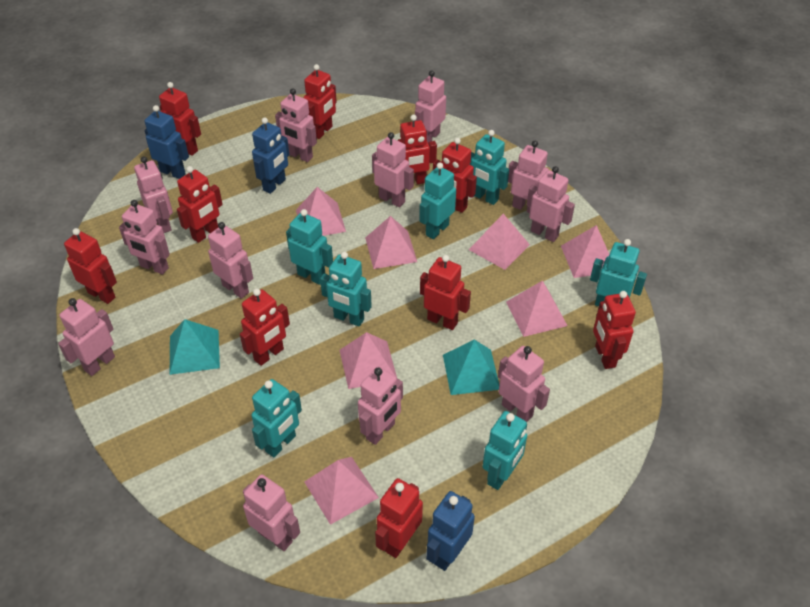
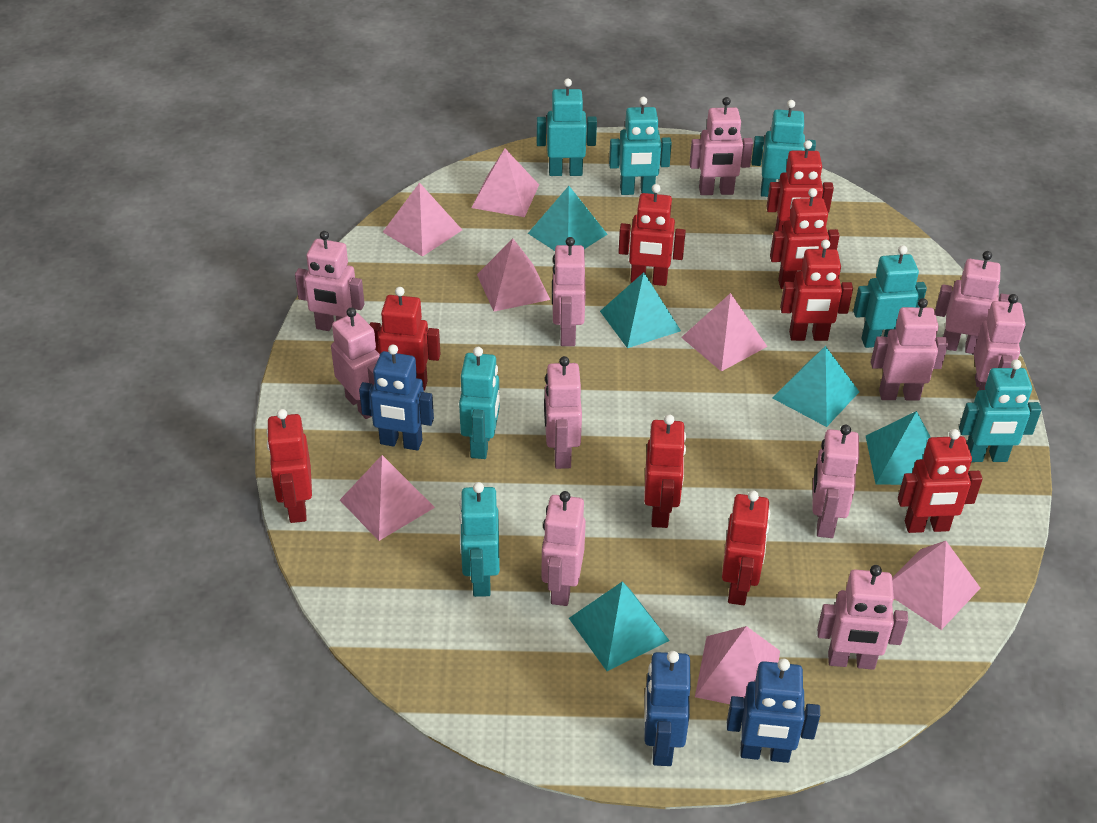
pink robot: 12 -> 11
red robot: 10 -> 9
turquoise pyramid: 2 -> 5

